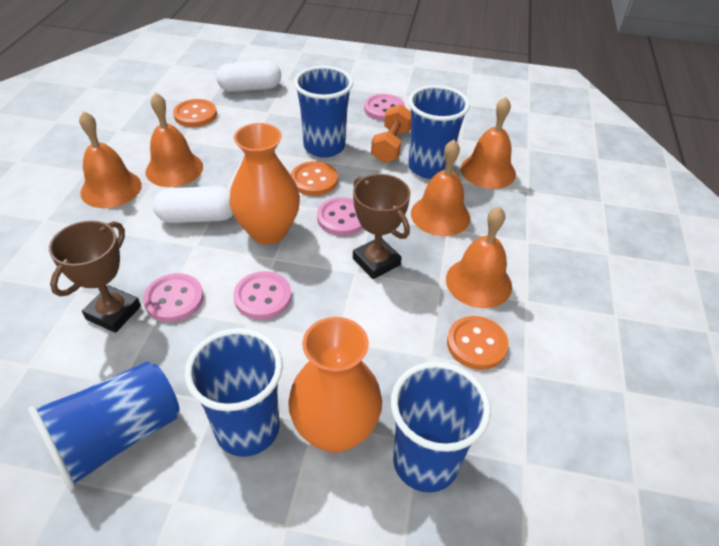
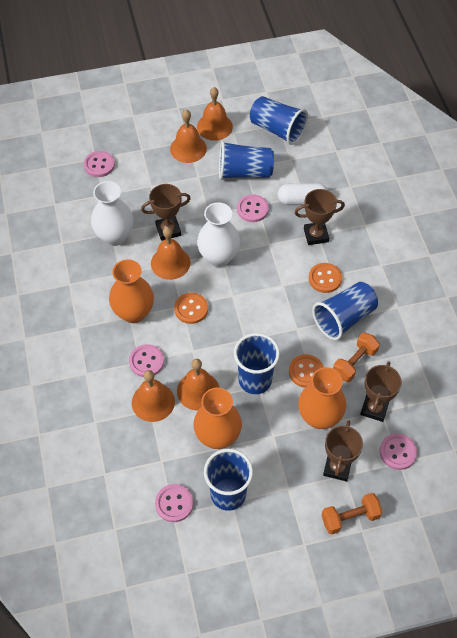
brown trophy: 2 -> 4
orange dumbbell: 1 -> 2
orange vase: 2 -> 3
pink button: 4 -> 5
white capsule: 2 -> 1
white vase: 0 -> 2

